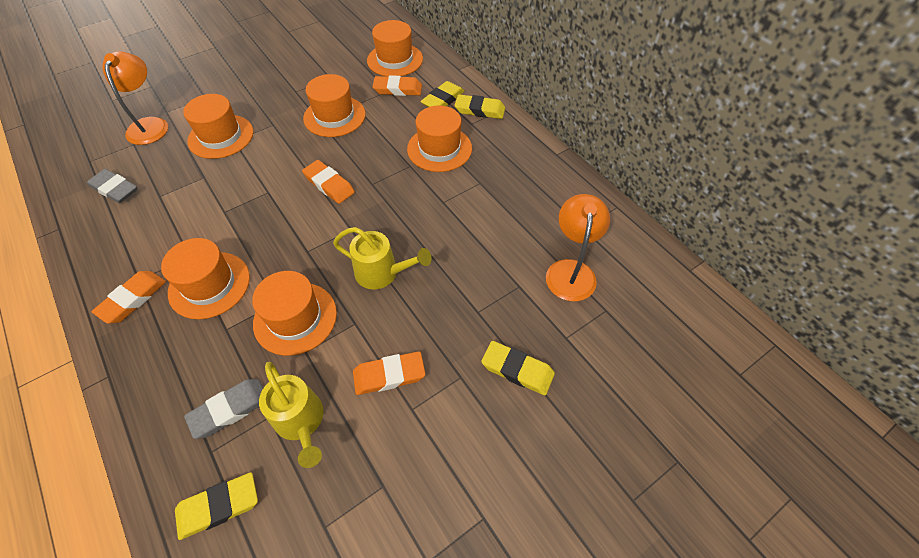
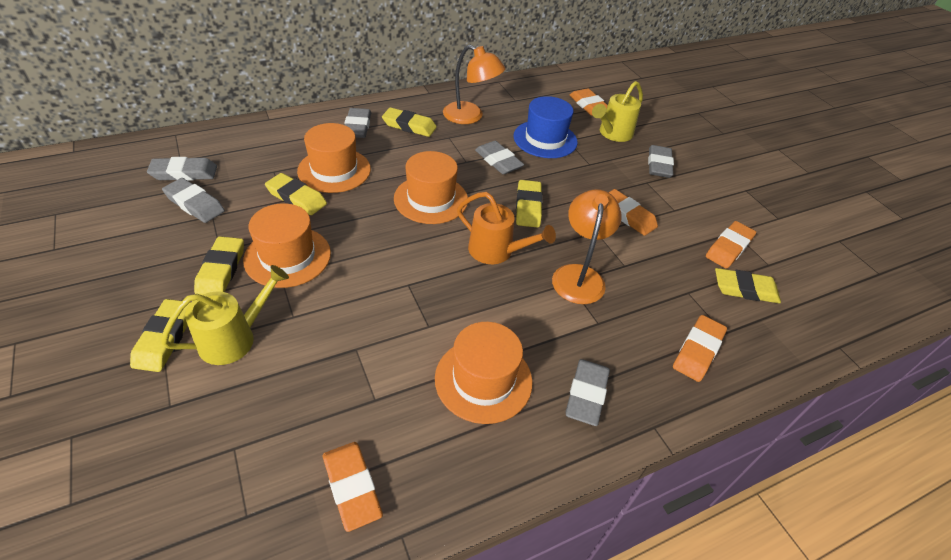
blue hat: 0 -> 1
grey eraser: 2 -> 6
orange eraser: 4 -> 5
orange hat: 6 -> 4
orange watering can: 0 -> 1
yellow eraser: 4 -> 6

